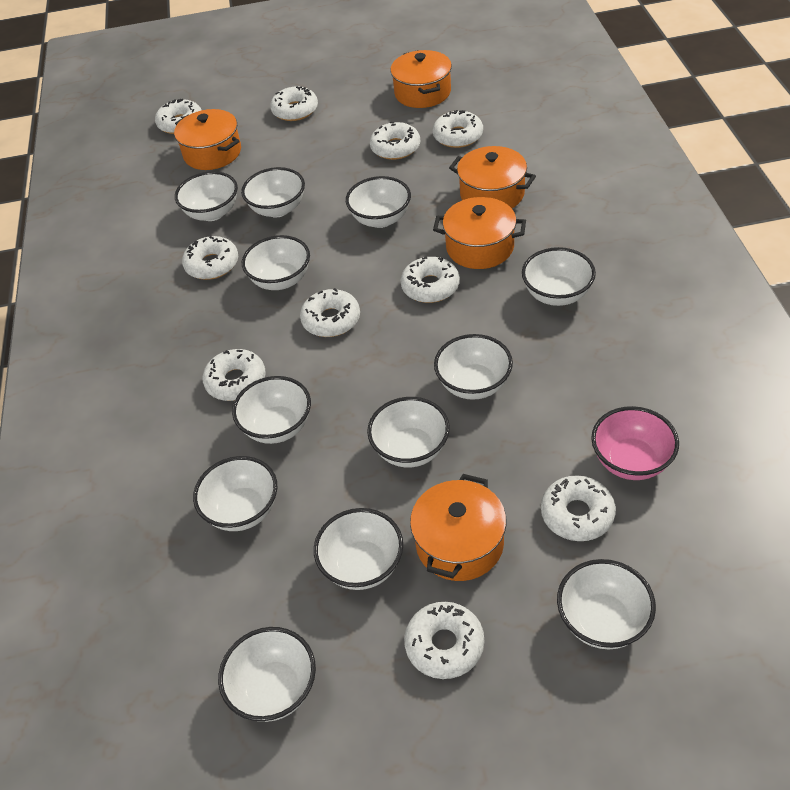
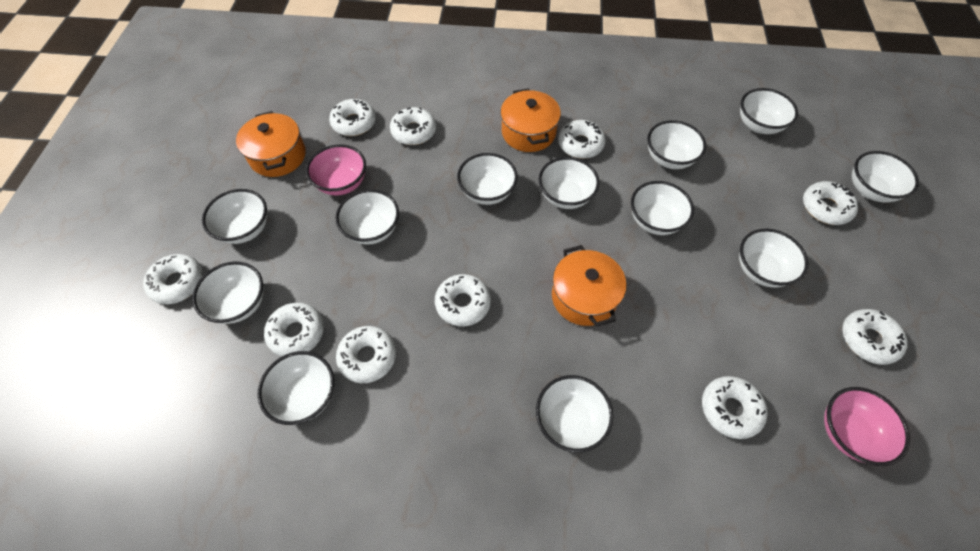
orange pot: 5 -> 3
pink bowl: 1 -> 2

